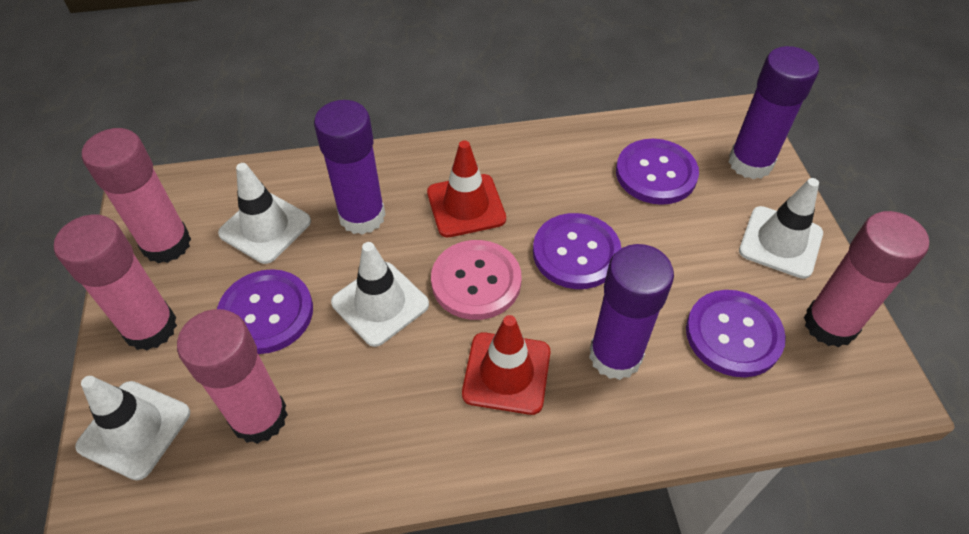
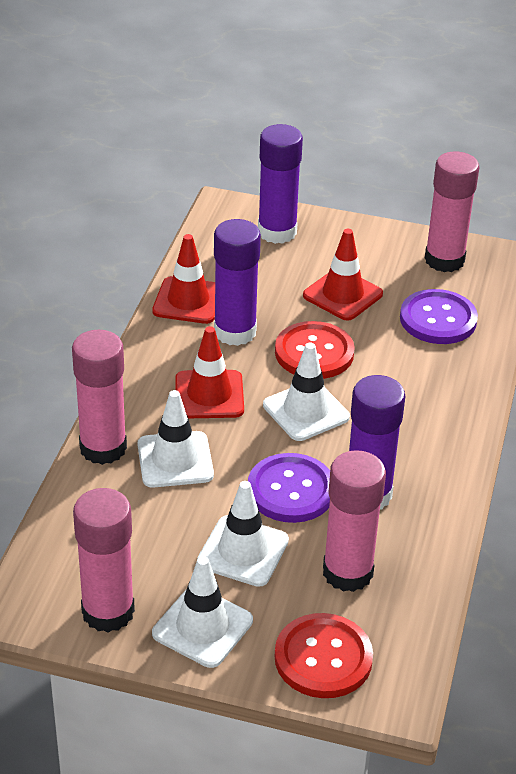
pink button: 1 -> 0
purple button: 4 -> 2
red button: 0 -> 2
red traffic cone: 2 -> 3

